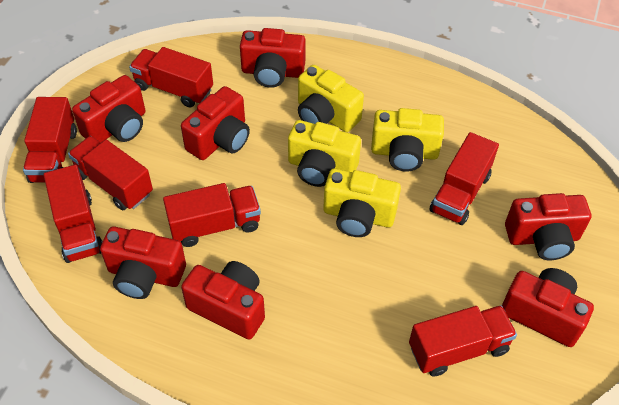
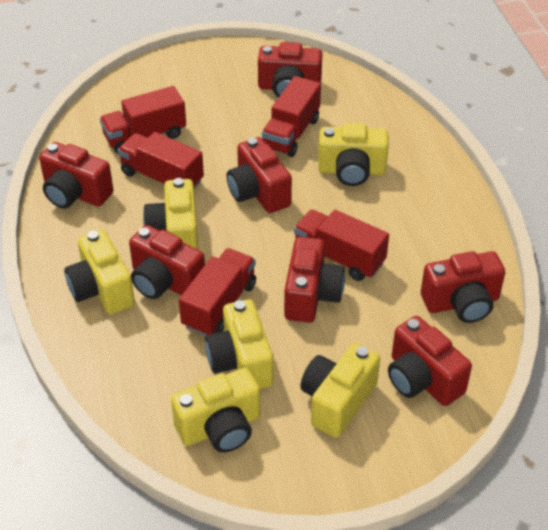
red truck: 7 -> 5
yellow camera: 4 -> 6

